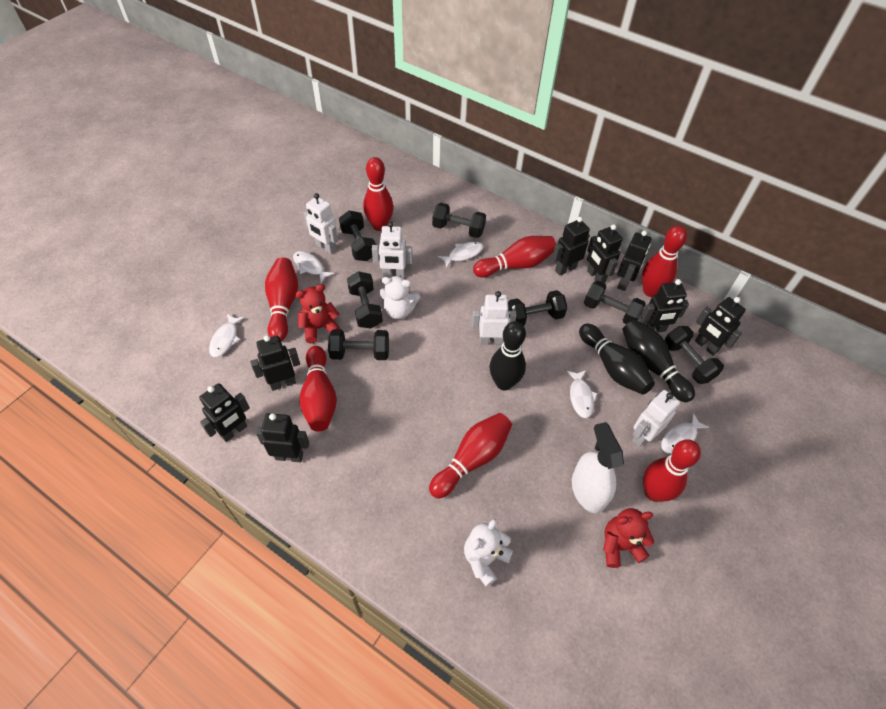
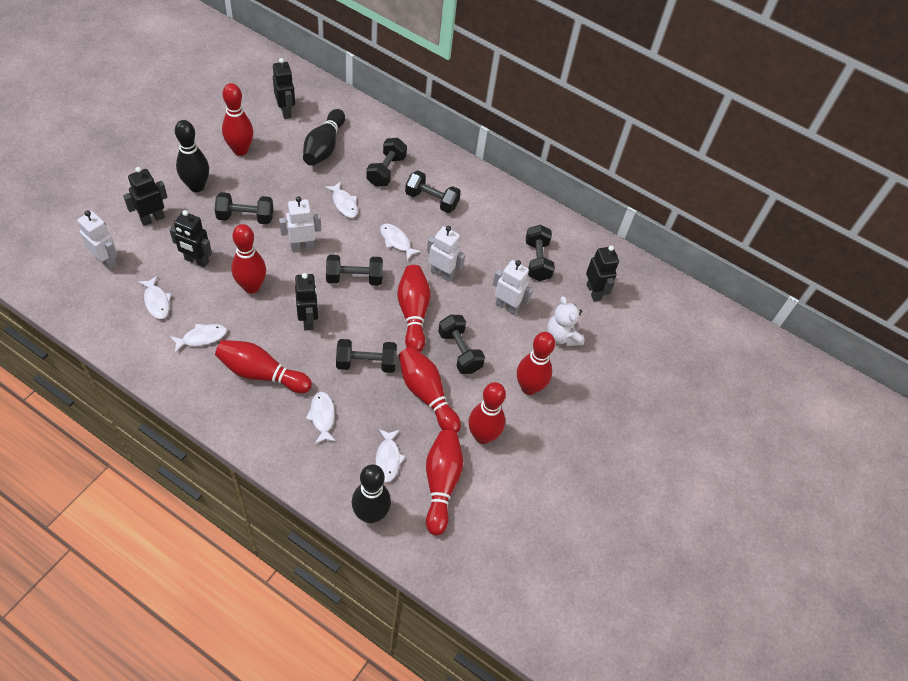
black robot: 8 -> 5
red bowling pin: 7 -> 8
red teddy bear: 2 -> 0
white fish: 5 -> 6
white spray bottle: 1 -> 0
white teddy bear: 2 -> 1

